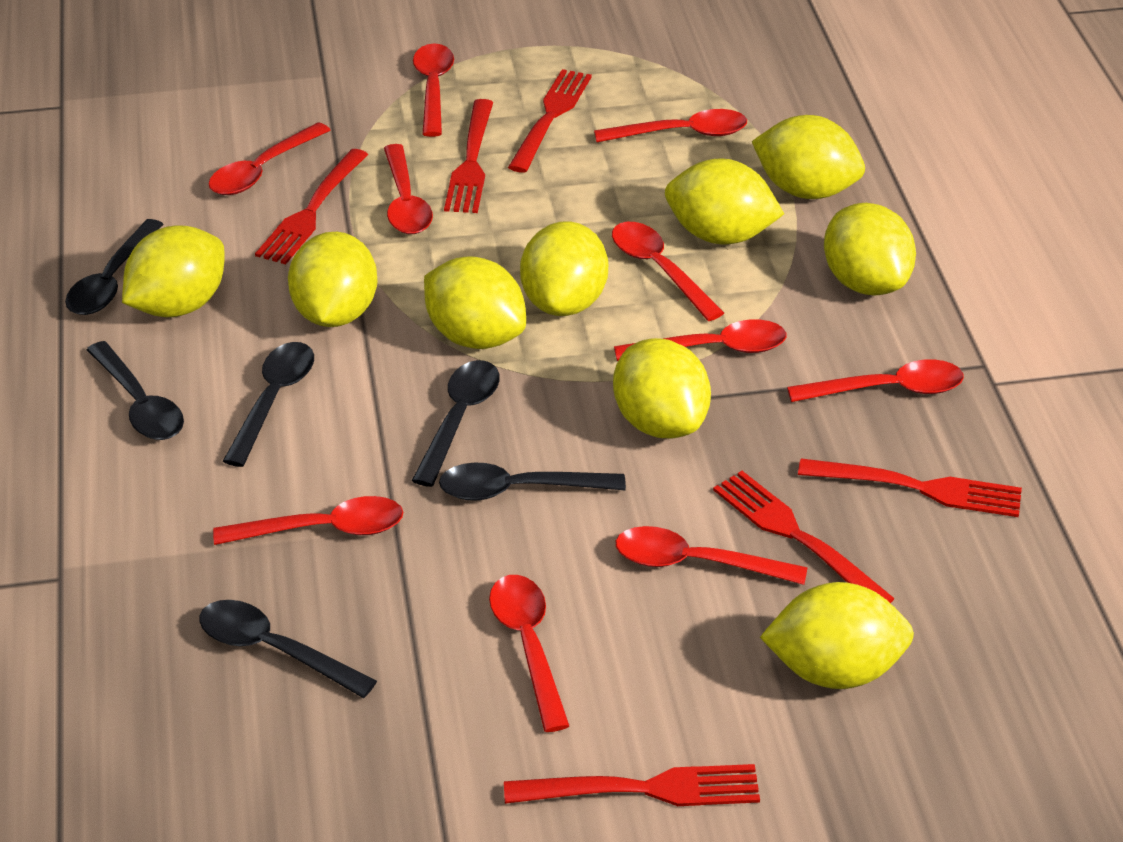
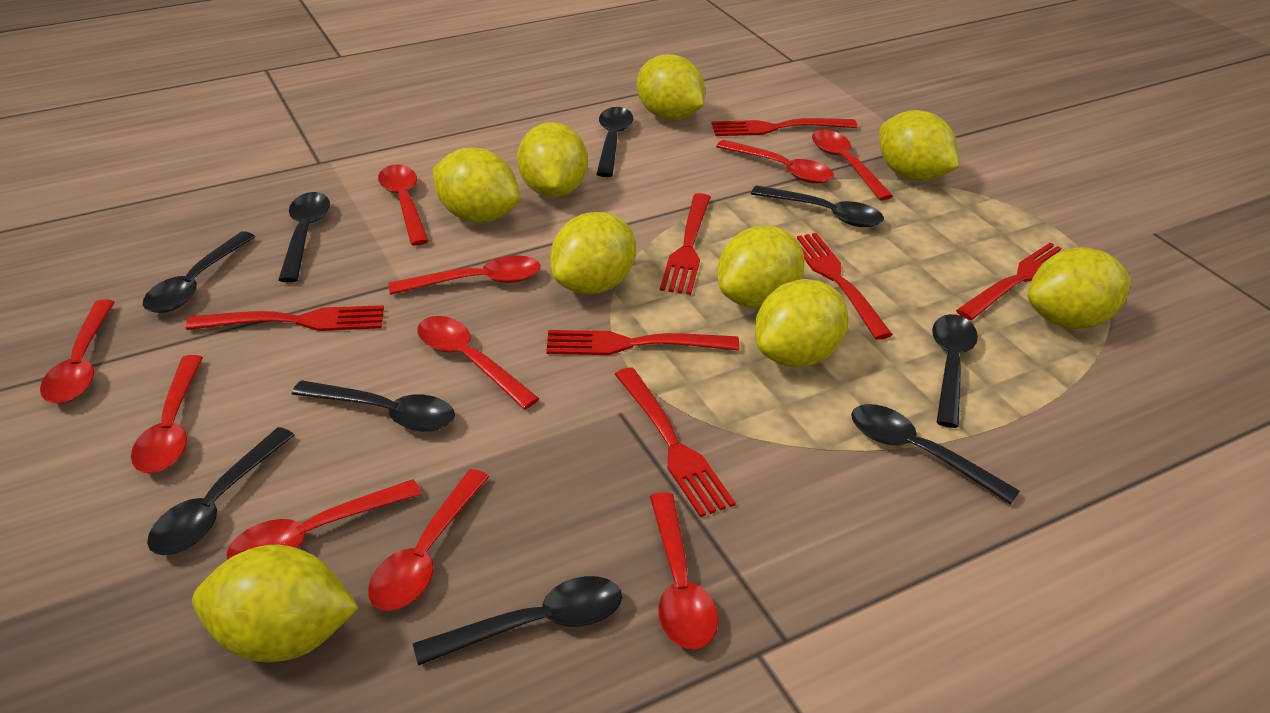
black spoon: 6 -> 9
red fork: 6 -> 7

